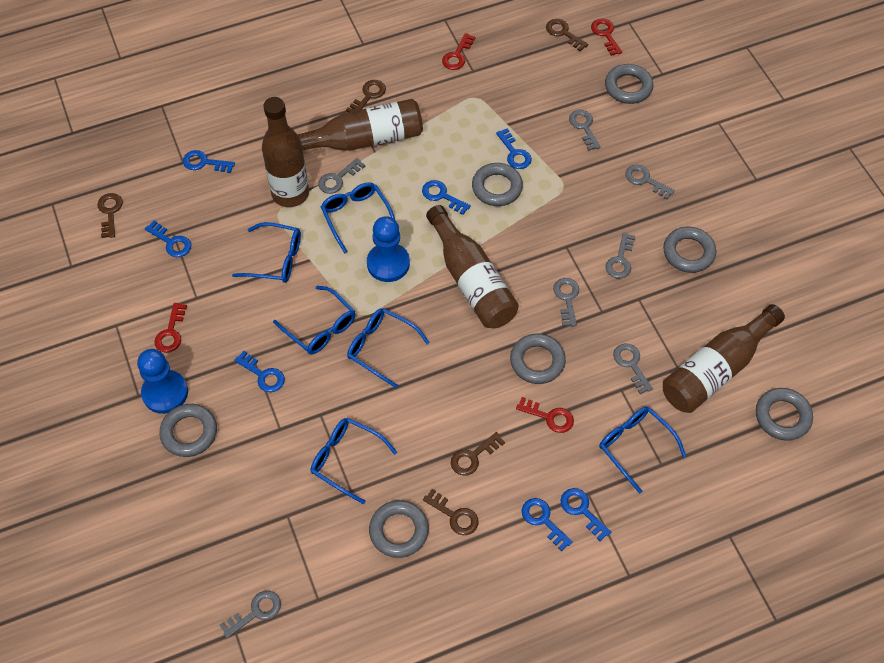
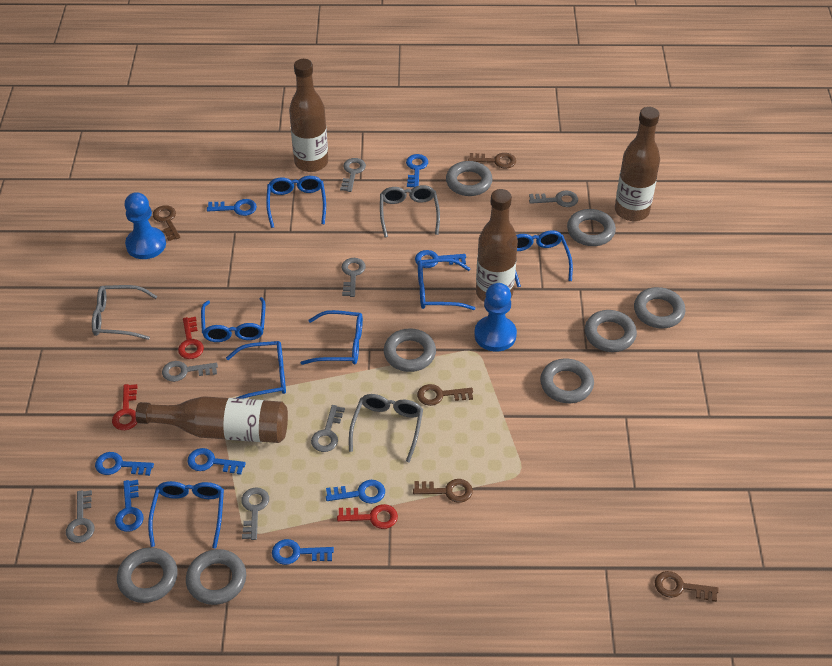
blue glasses: 6 -> 7
blue key: 7 -> 8
grey glasses: 0 -> 3
grey ring: 7 -> 8
red key: 4 -> 3

